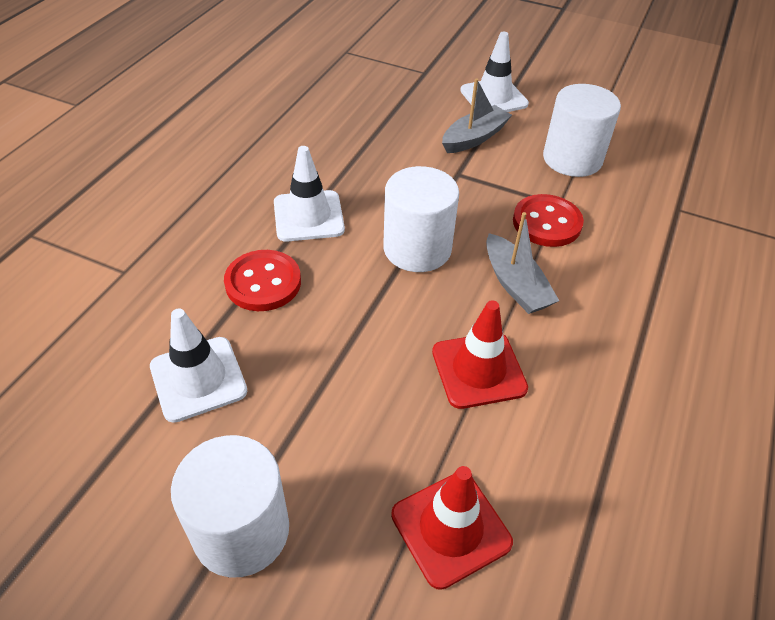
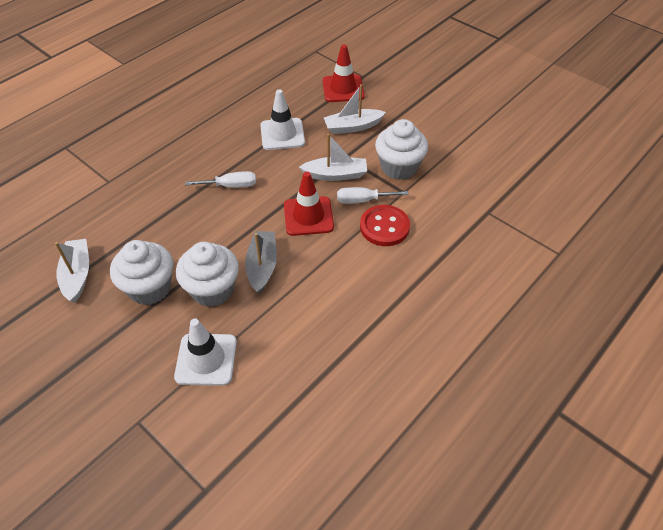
grey boat: 2 -> 1
red button: 2 -> 1
white boat: 0 -> 3
white cupcake: 0 -> 3
white cylinder: 3 -> 0
white screwdriver: 0 -> 2
white traffic cone: 3 -> 2

